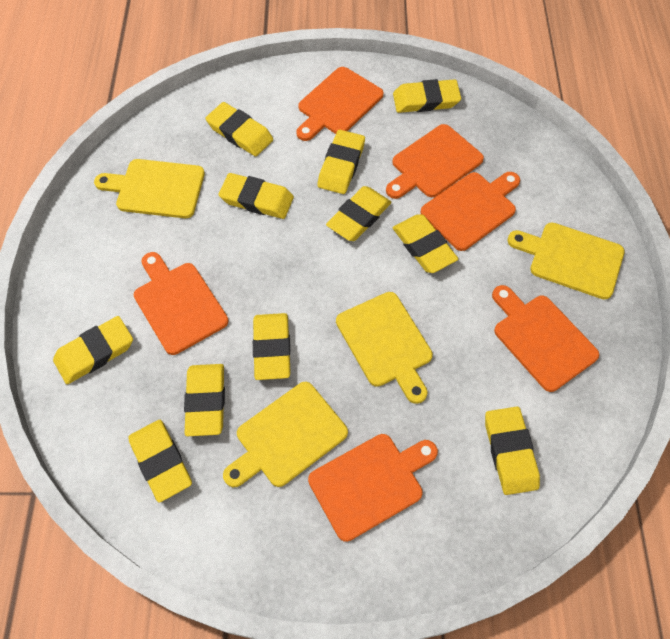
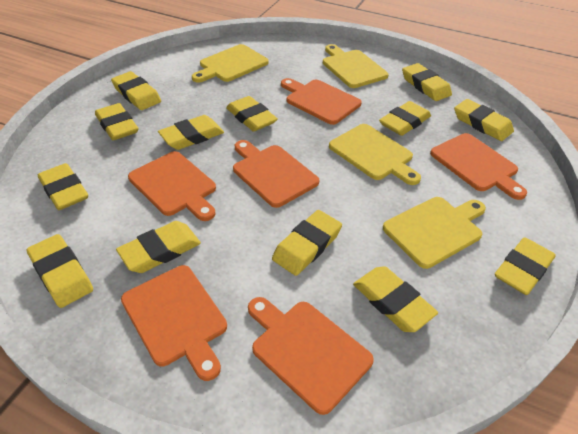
yellow eraser: 11 -> 13

